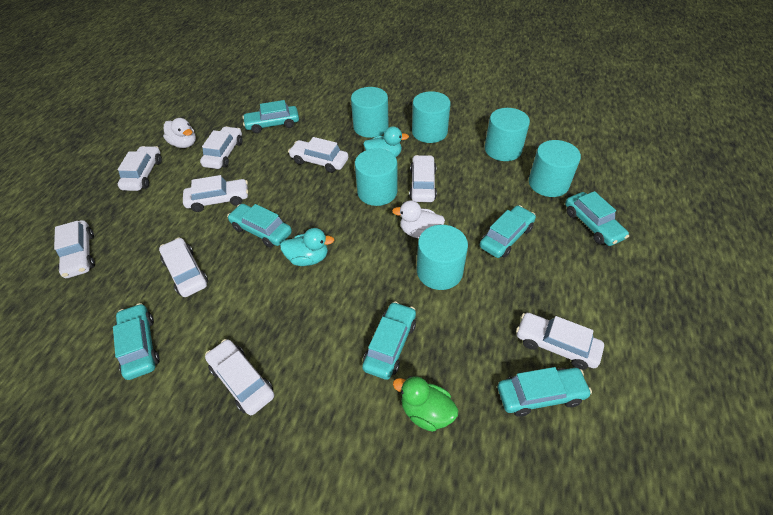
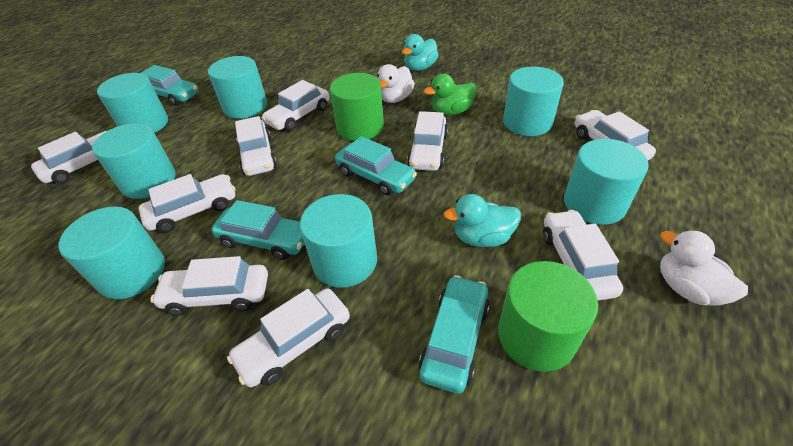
green cylinder: 0 -> 2
turquoise car: 7 -> 4
turquoise cylinder: 6 -> 7

